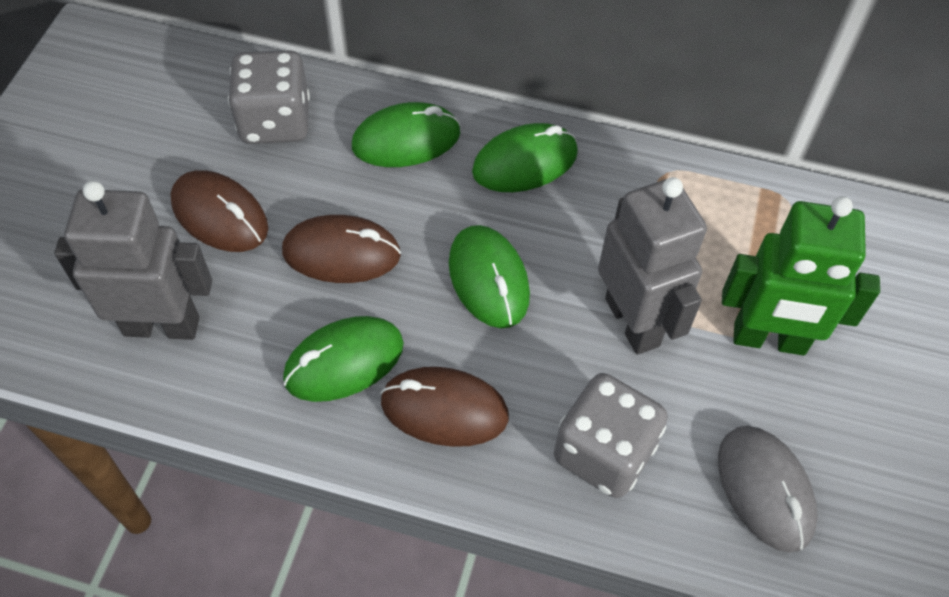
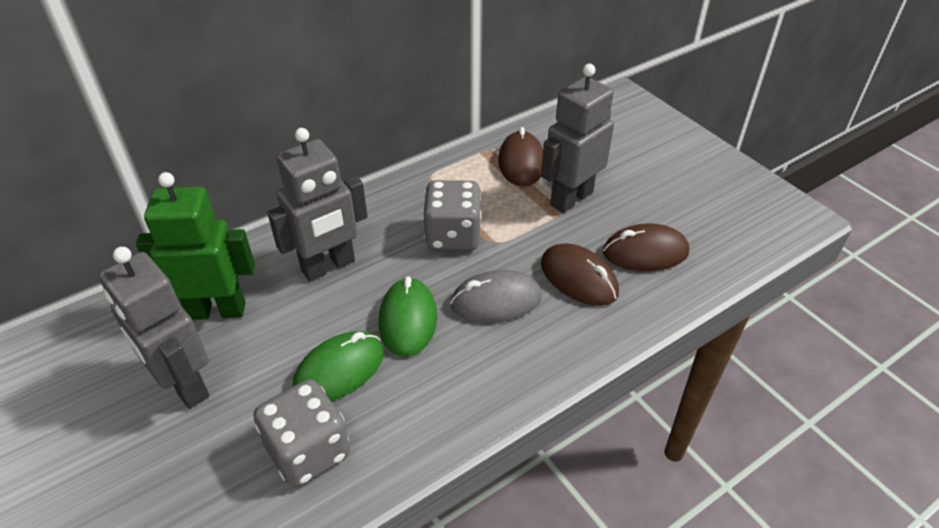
green mouse: 4 -> 2
grey robot: 2 -> 3

